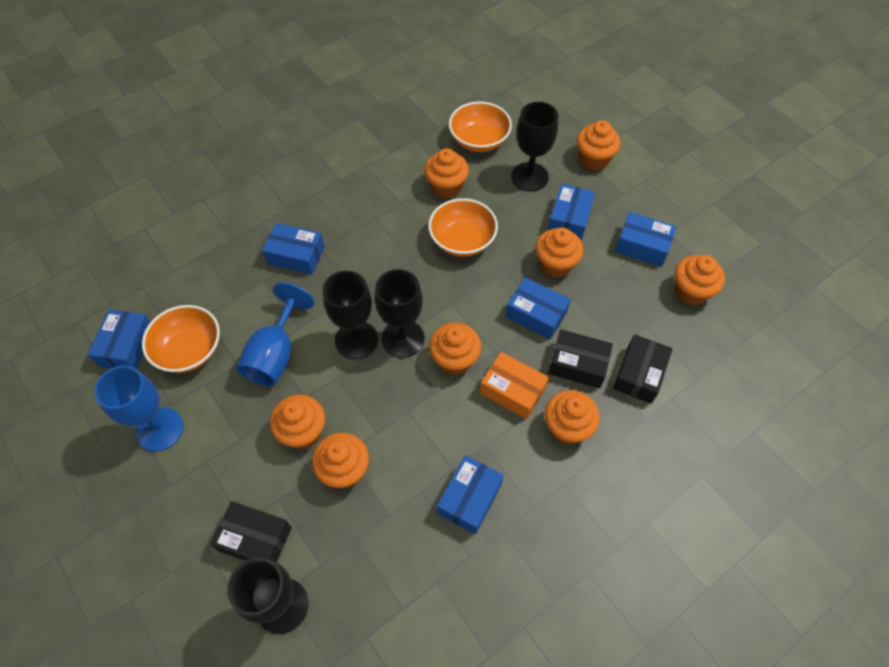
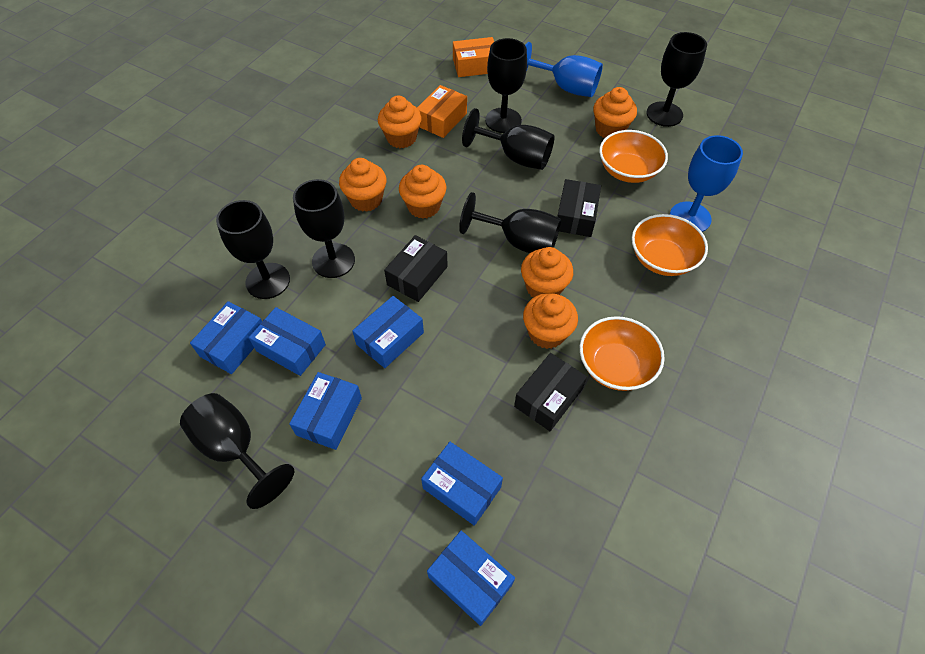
black goblet: 4 -> 7
orange box: 1 -> 2
orange cupcake: 8 -> 6

